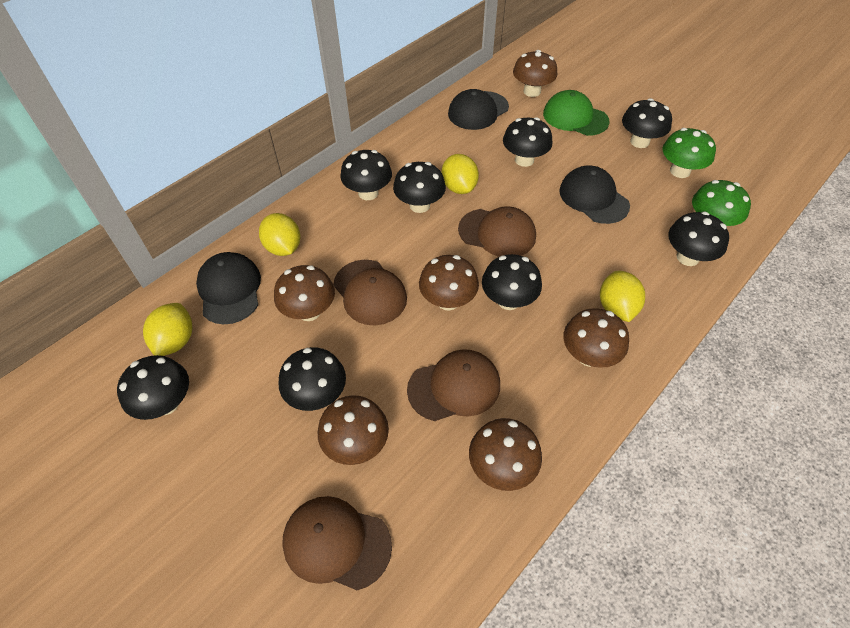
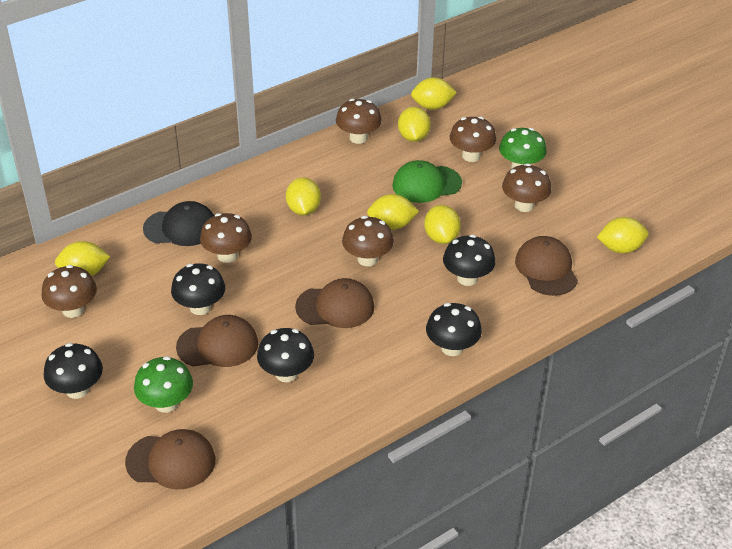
black cap: 3 -> 1
black mushroom: 8 -> 5
yellow lemon: 4 -> 7

